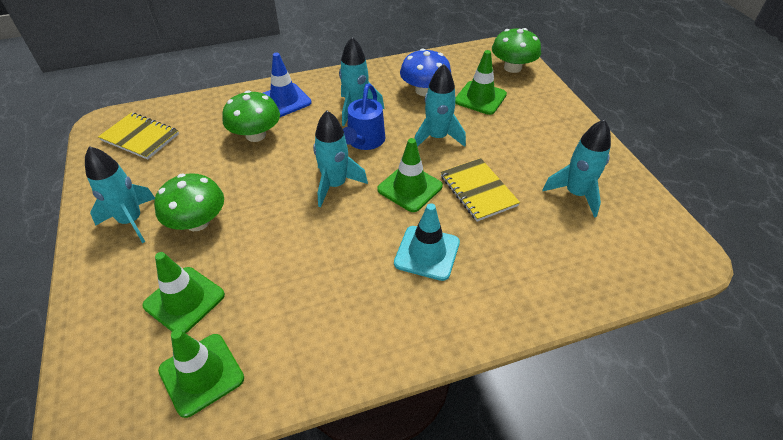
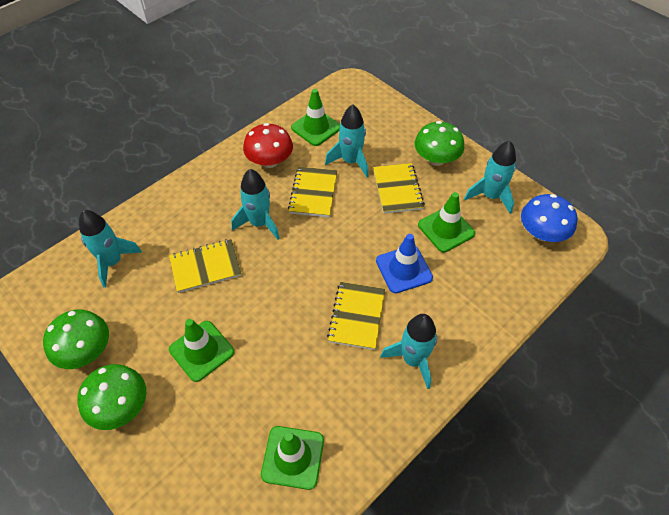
blue watering can: 1 -> 0
red mushroom: 0 -> 1
turquoise traffic cone: 1 -> 0
yellow notebook: 2 -> 4

